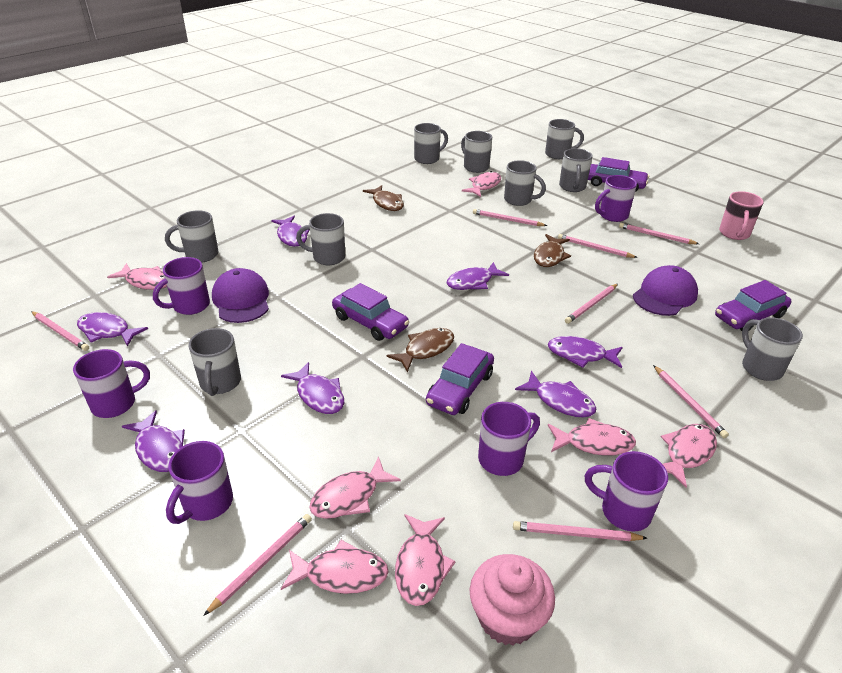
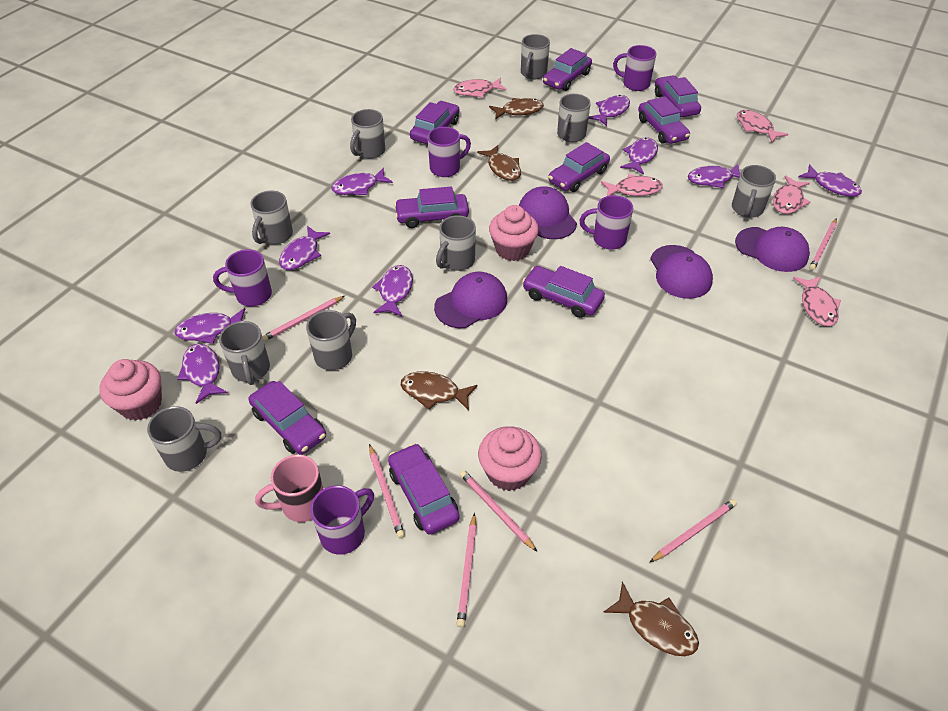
brown fish: 3 -> 4
pink cupcake: 1 -> 3
pink fish: 7 -> 5
pink pencil: 8 -> 6
purple cap: 2 -> 4
purple car: 4 -> 9
purple fish: 7 -> 9
purple mug: 6 -> 5

